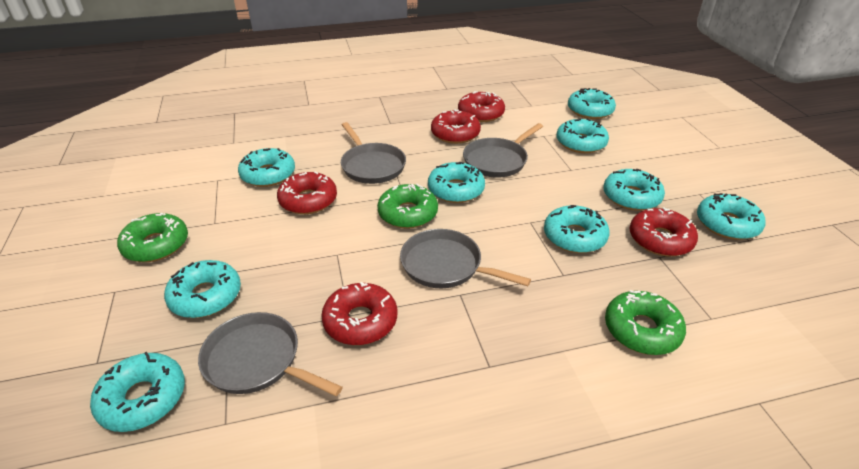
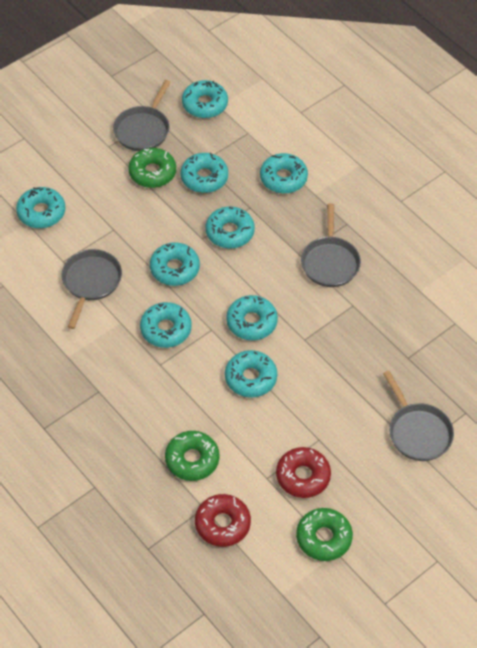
red donut: 5 -> 2

